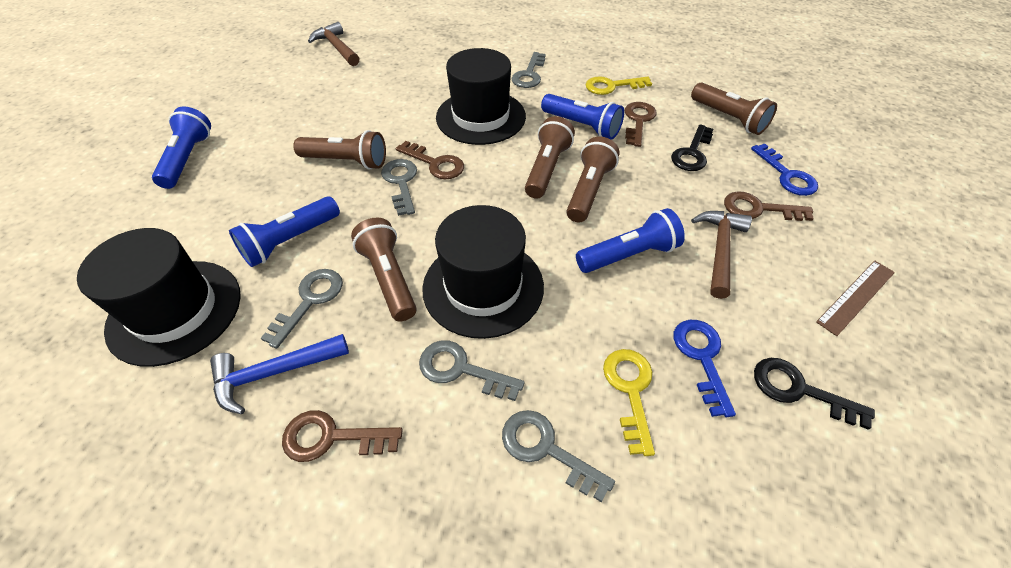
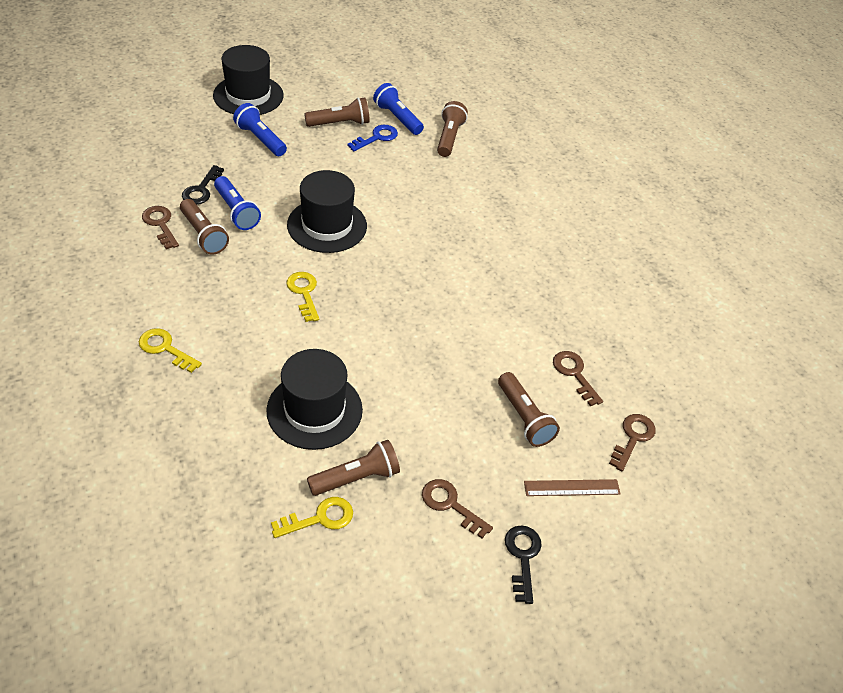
blue flashlight: 4 -> 3
blue hammer: 1 -> 0
blue key: 2 -> 1
brown hammer: 2 -> 0
grey key: 5 -> 0
yellow key: 2 -> 3

